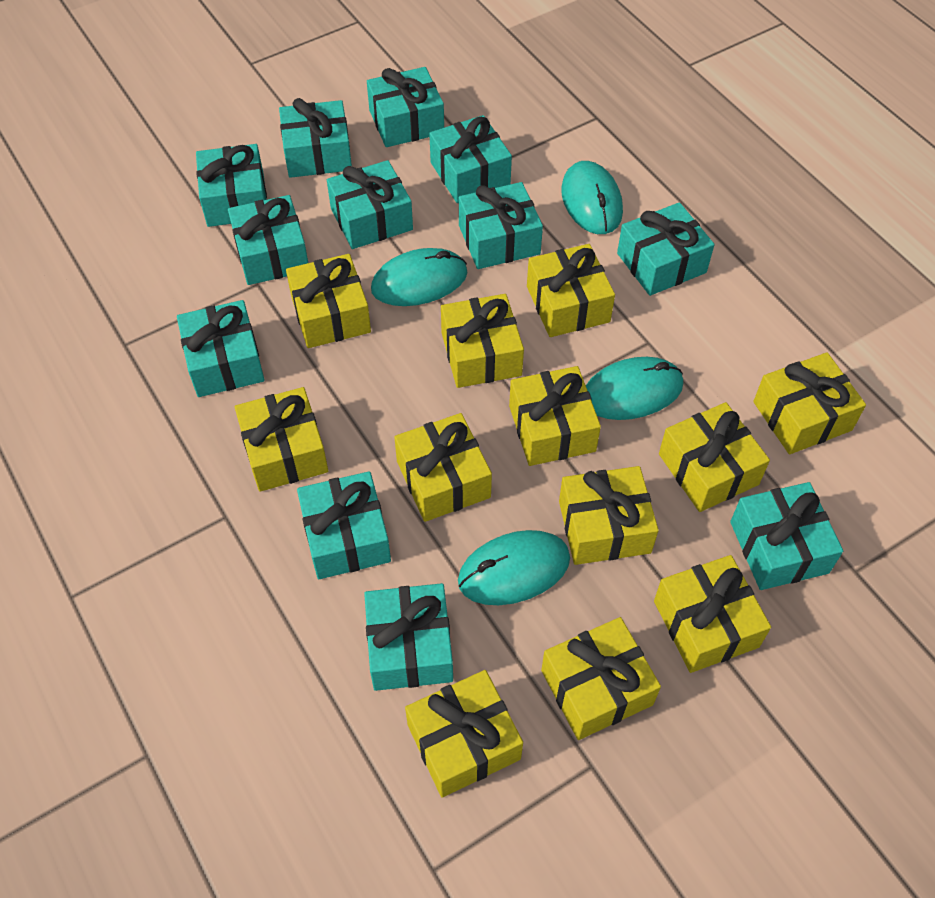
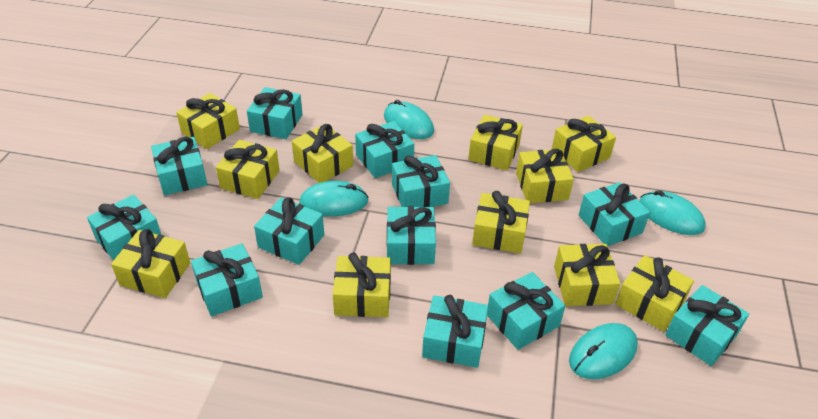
yellow gift: 12 -> 11

